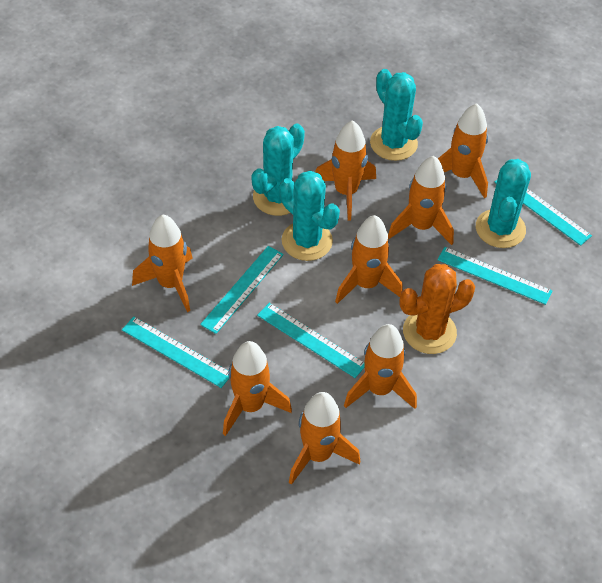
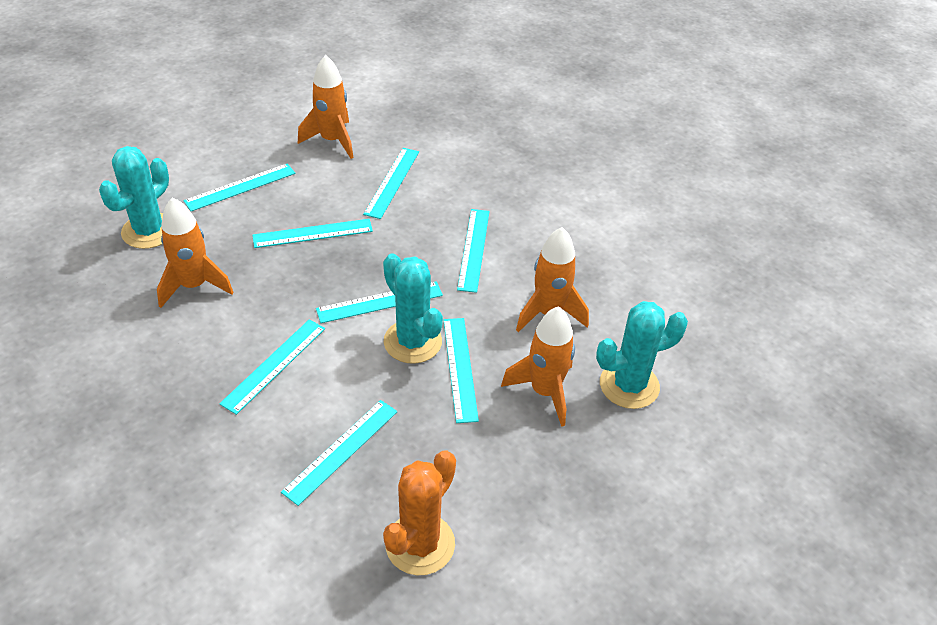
orange rocket: 8 -> 4
turquoise cactus: 4 -> 3
turquoise ruler: 5 -> 8

